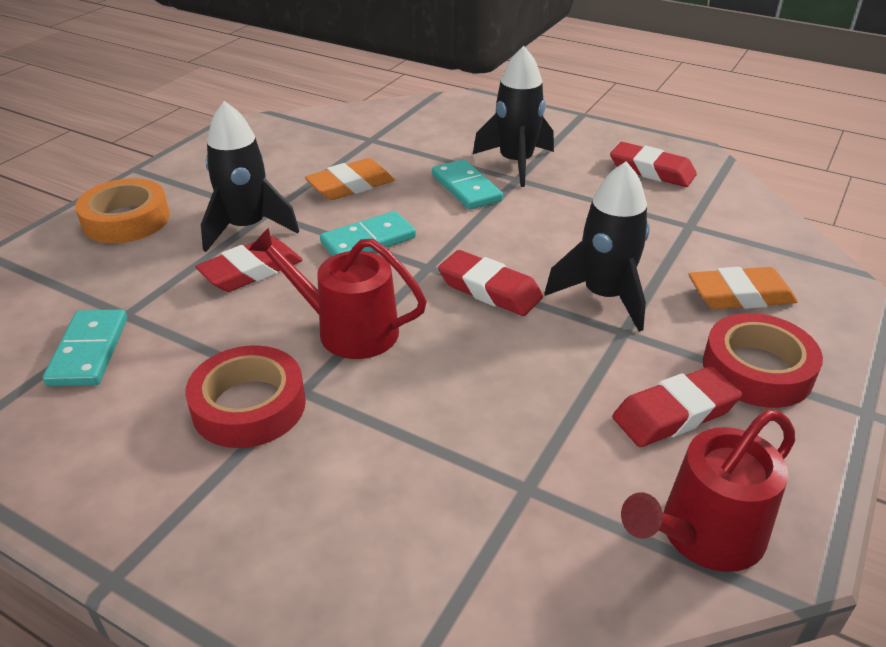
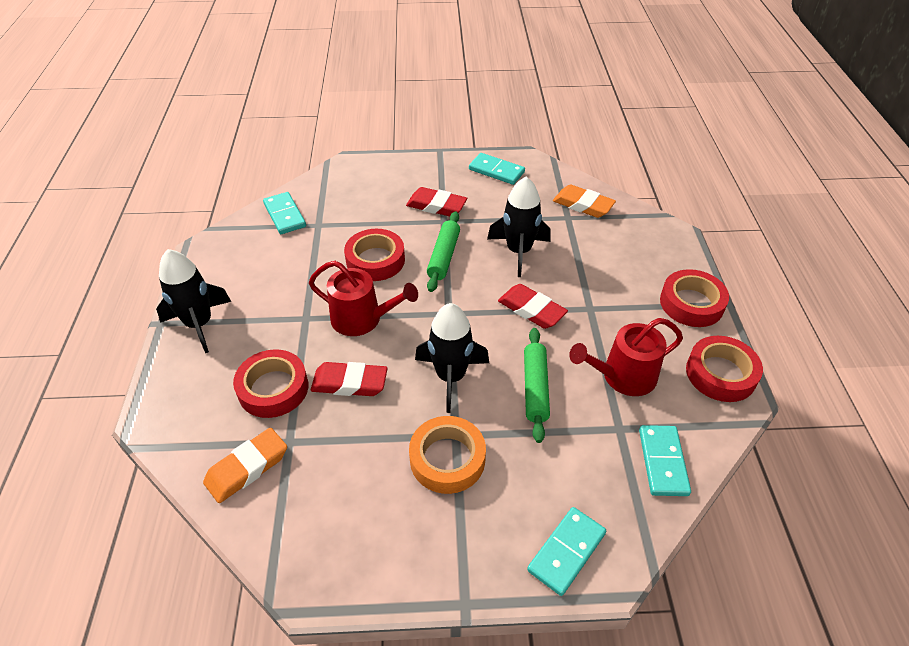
green rolling pin: 0 -> 2
red eraser: 4 -> 3
red tape: 2 -> 4
turquoise domino: 3 -> 4

